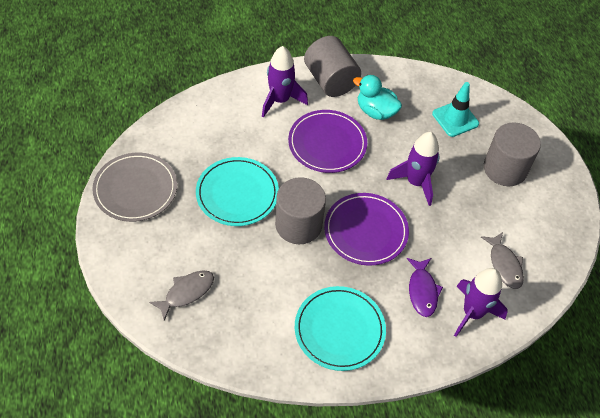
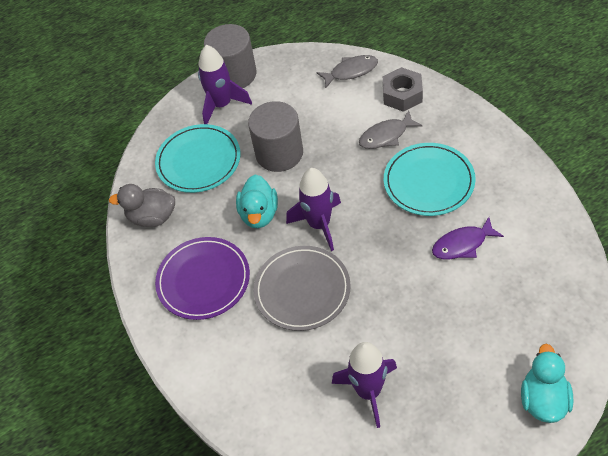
grey cylinder: 3 -> 2
grey duck: 0 -> 1
grey nut: 0 -> 1
purple plate: 2 -> 1
turquoise duck: 1 -> 2
turquoise traffic cone: 1 -> 0

